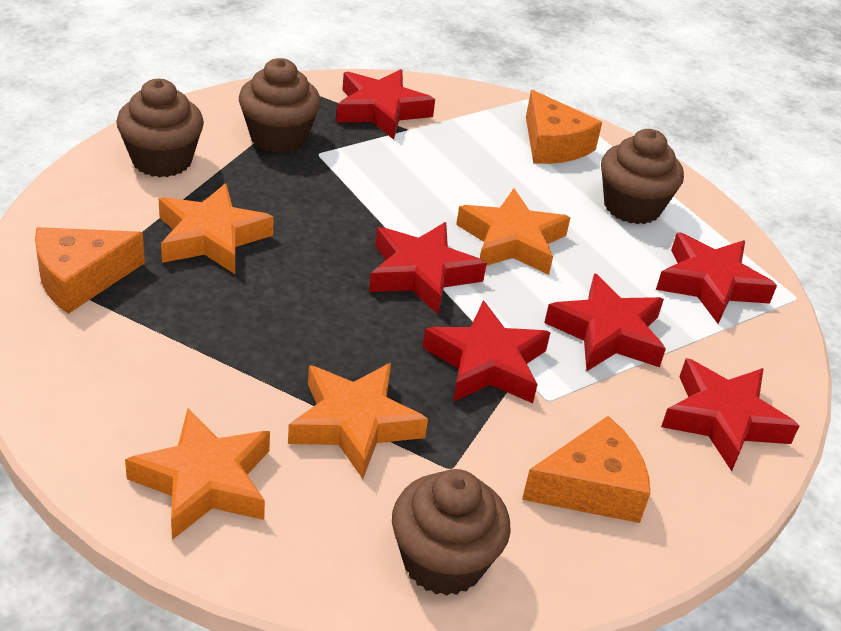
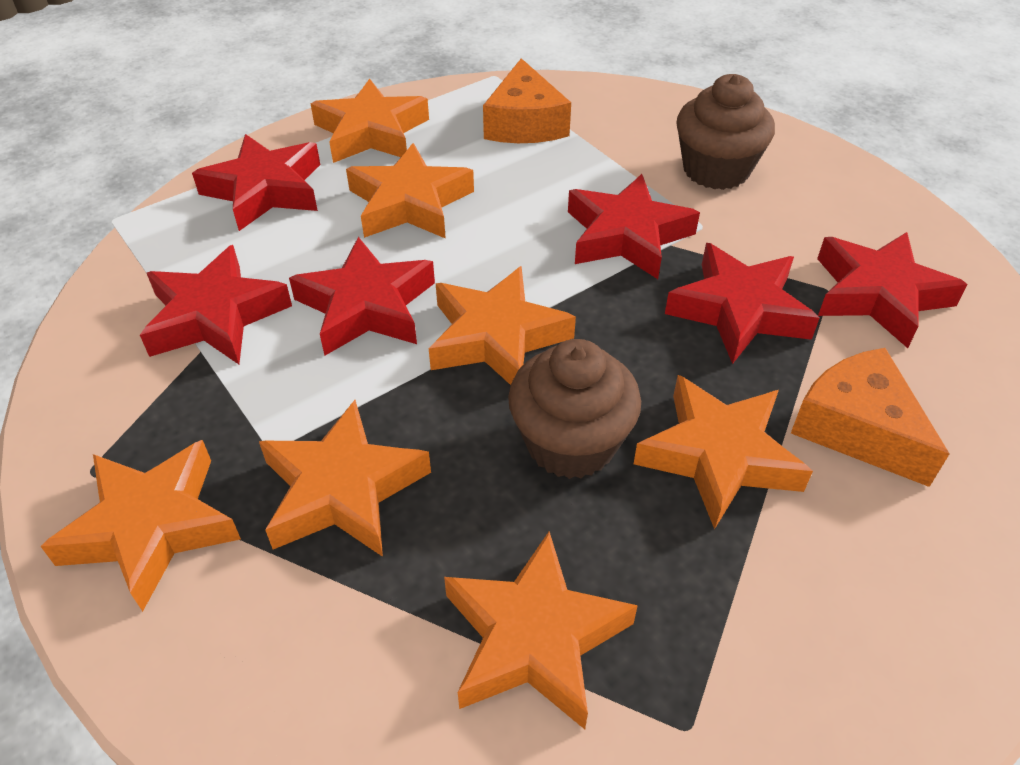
brown cupcake: 4 -> 2
orange cheese: 3 -> 2
orange star: 4 -> 7

